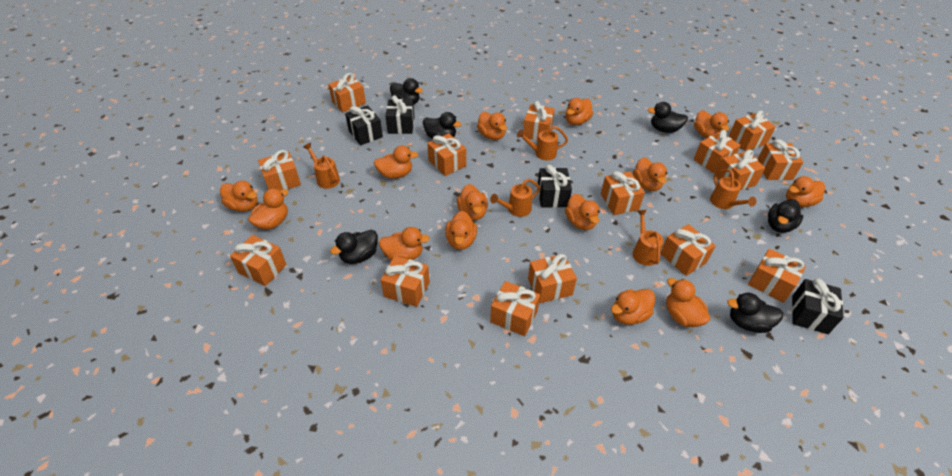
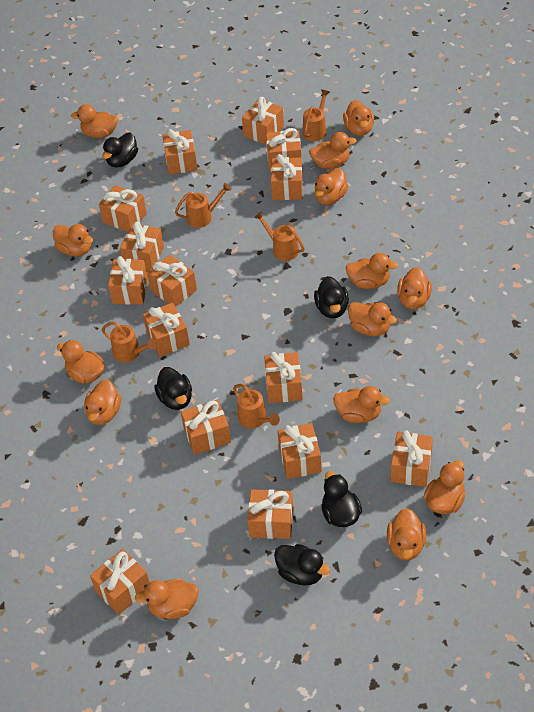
black duck: 6 -> 5
black gift: 4 -> 0

